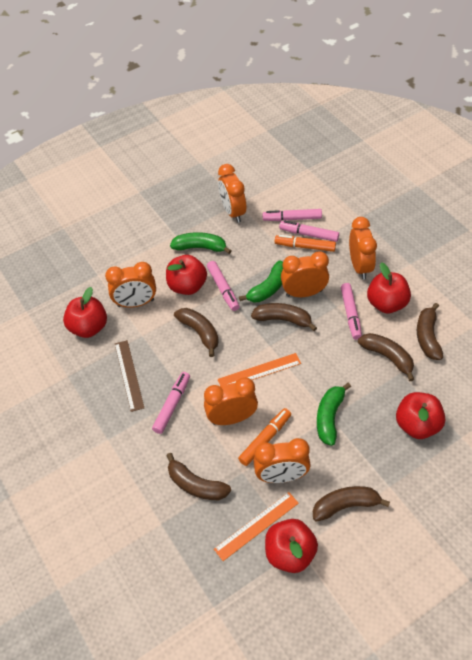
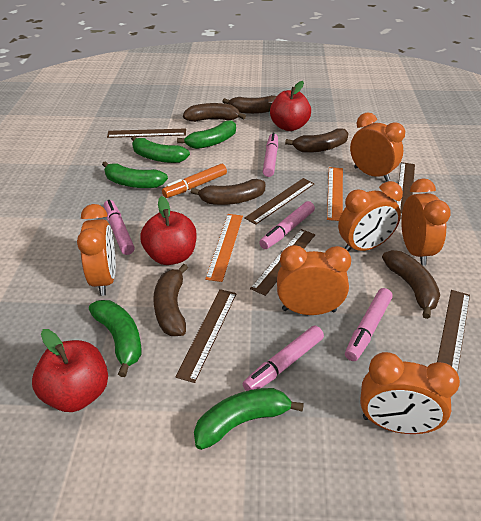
brown ruler: 1 -> 6
green banana: 3 -> 5
orange marker: 2 -> 1
red apple: 5 -> 3

